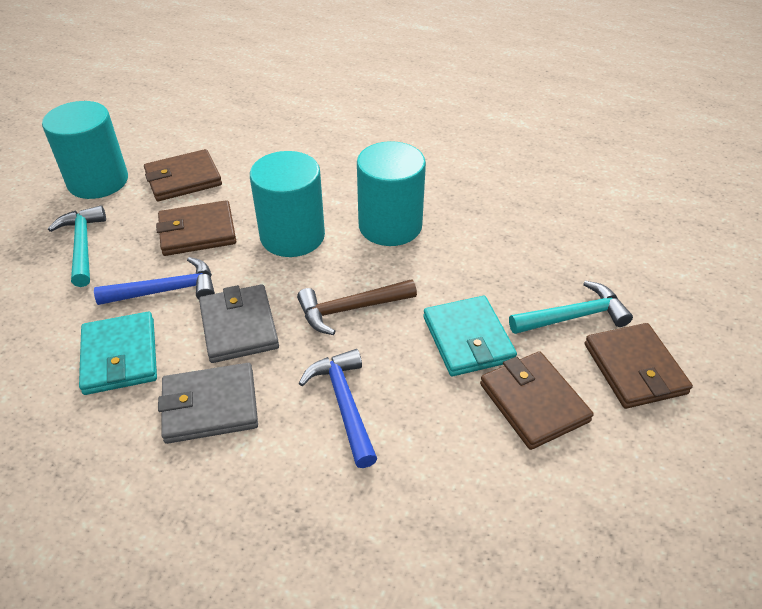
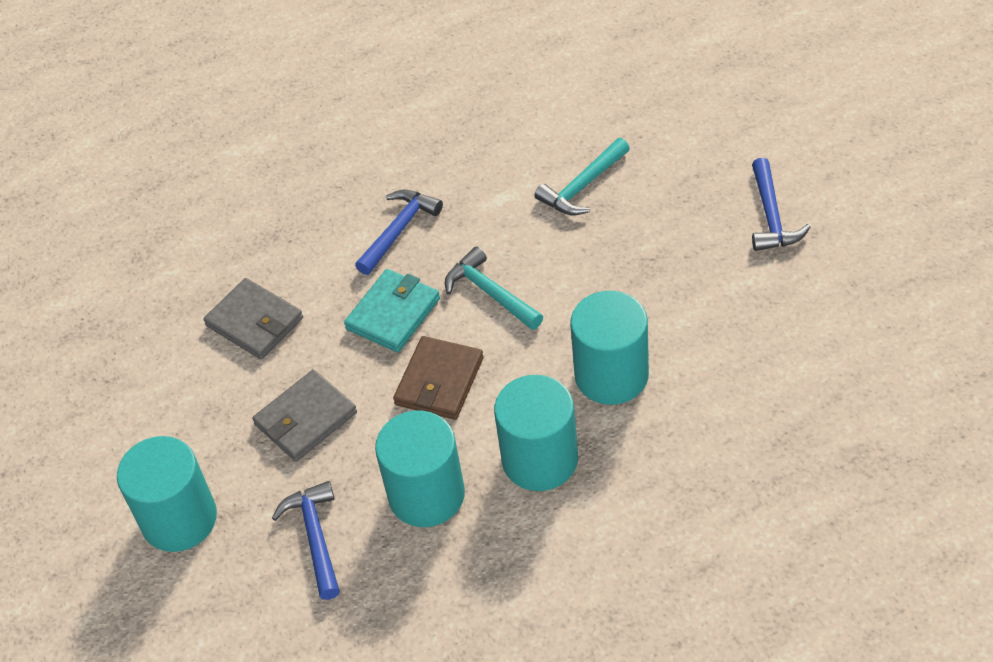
blue hammer: 2 -> 3
brown hammer: 1 -> 0
brown wallet: 4 -> 1
turquoise cylinder: 3 -> 4
turquoise wallet: 2 -> 1

